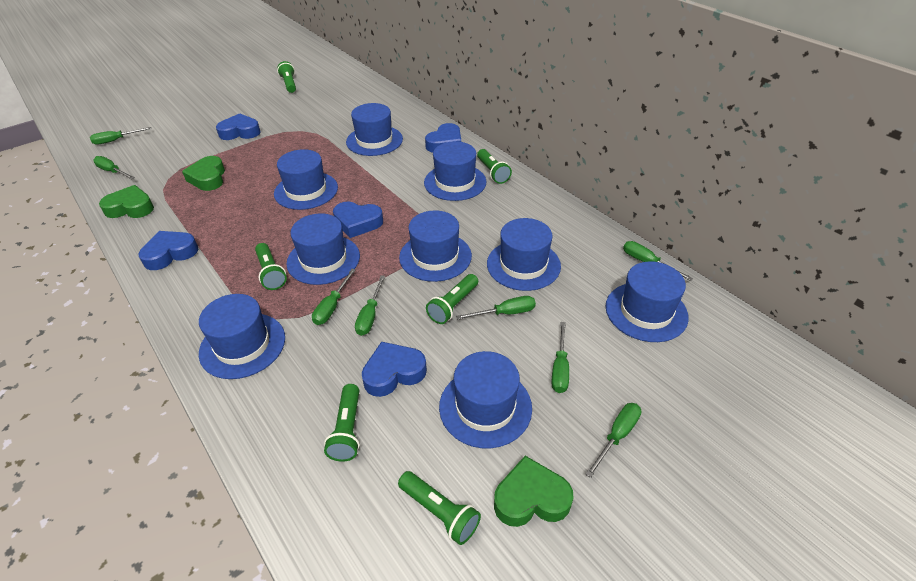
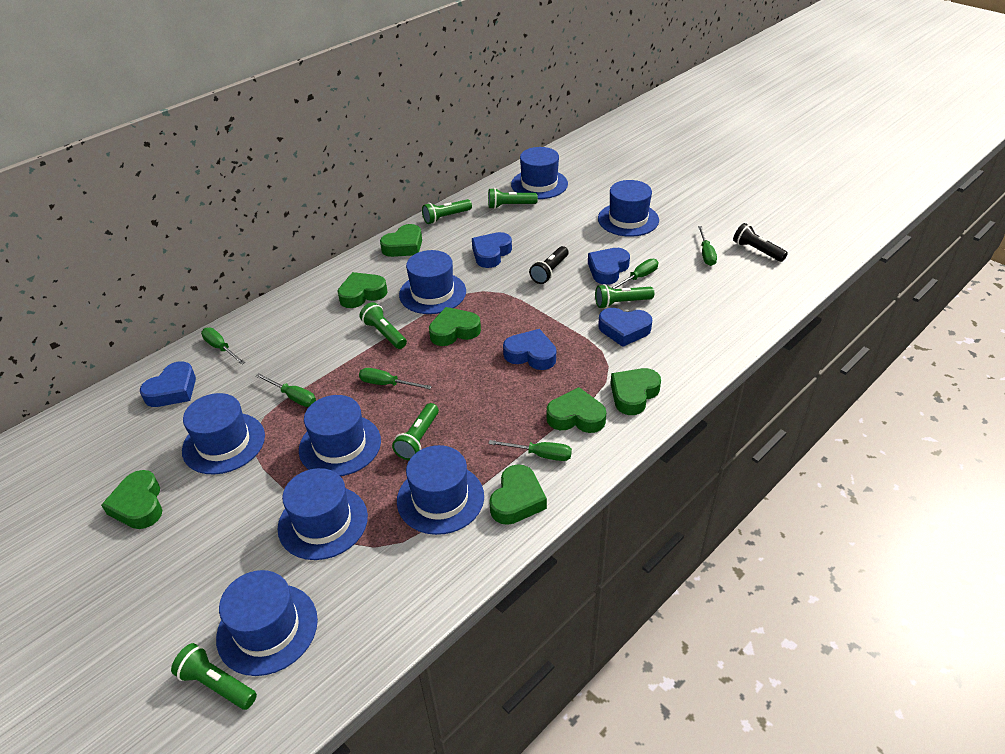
black flashlight: 0 -> 2
blue hat: 9 -> 8
green heart: 3 -> 7
green screwdriver: 8 -> 6

